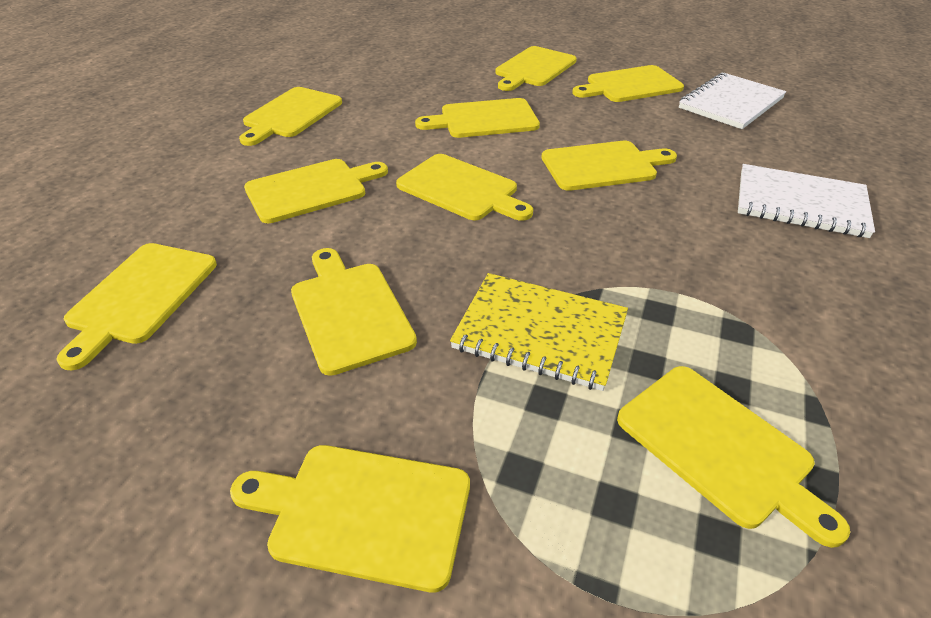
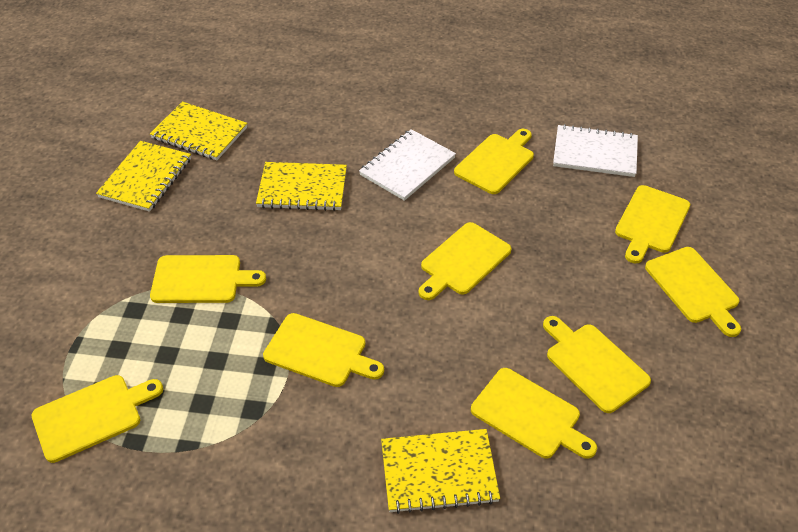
yellow cutting board: 11 -> 9
yellow notebook: 1 -> 4

